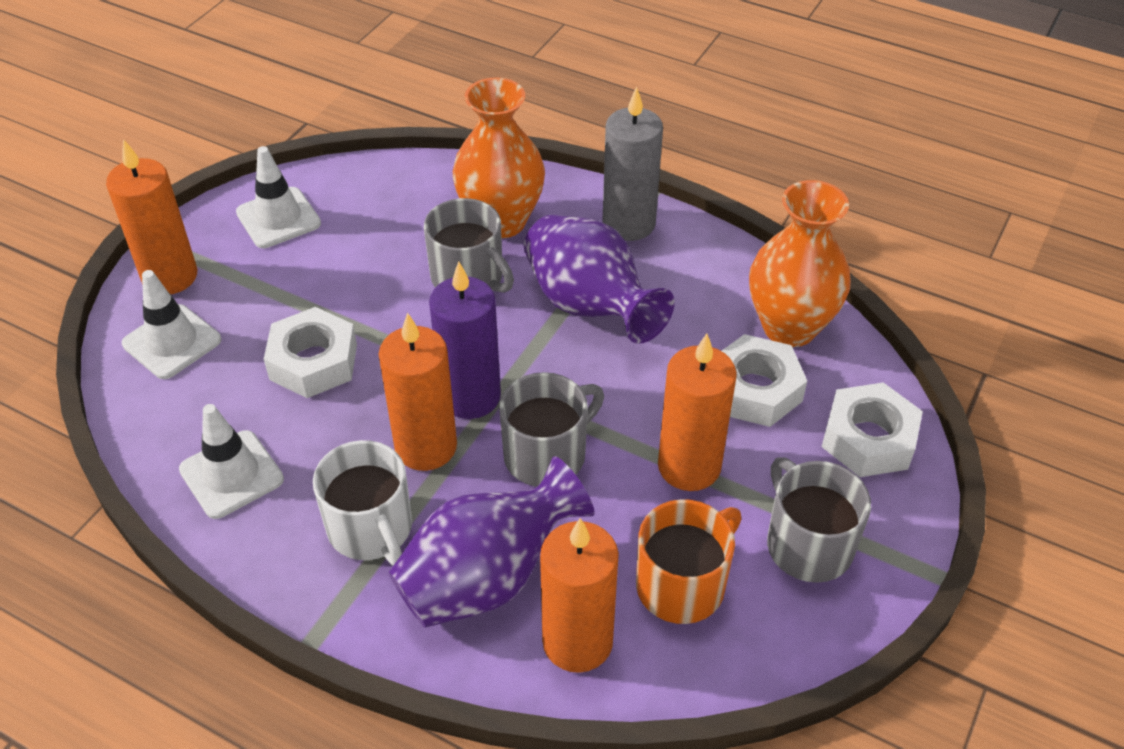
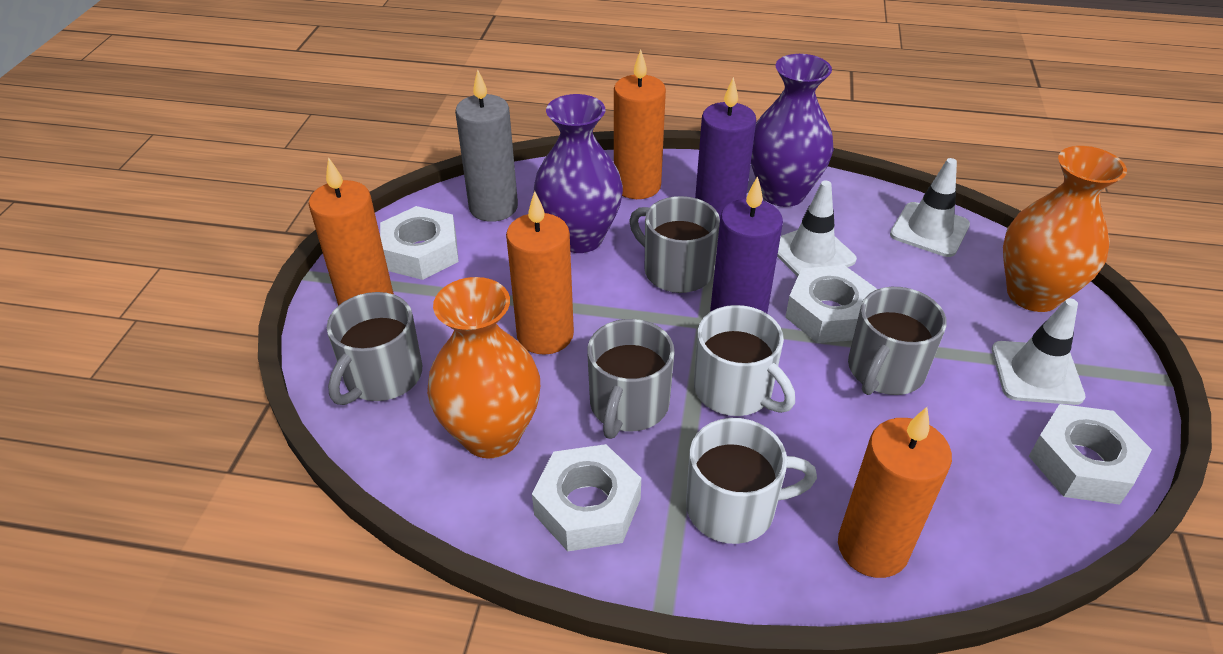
grey mug: 3 -> 4
orange mug: 1 -> 0
purple candle: 1 -> 2
white mug: 1 -> 2
white nut: 3 -> 4

